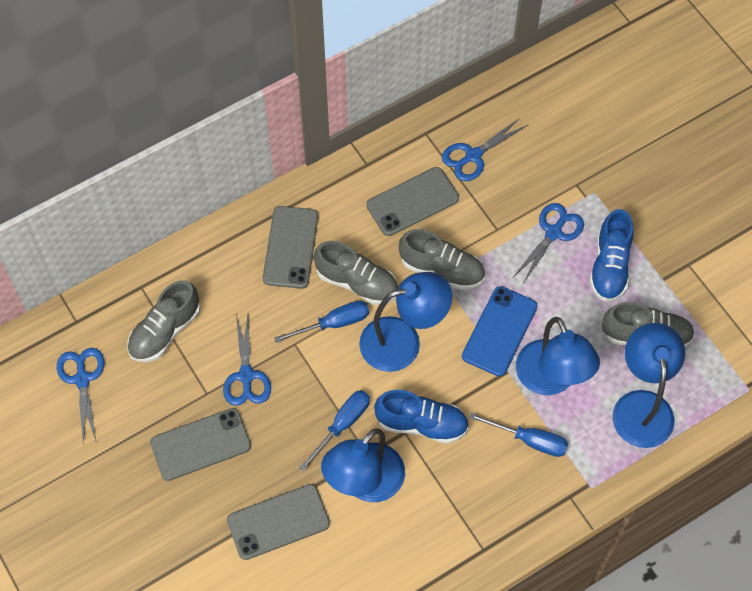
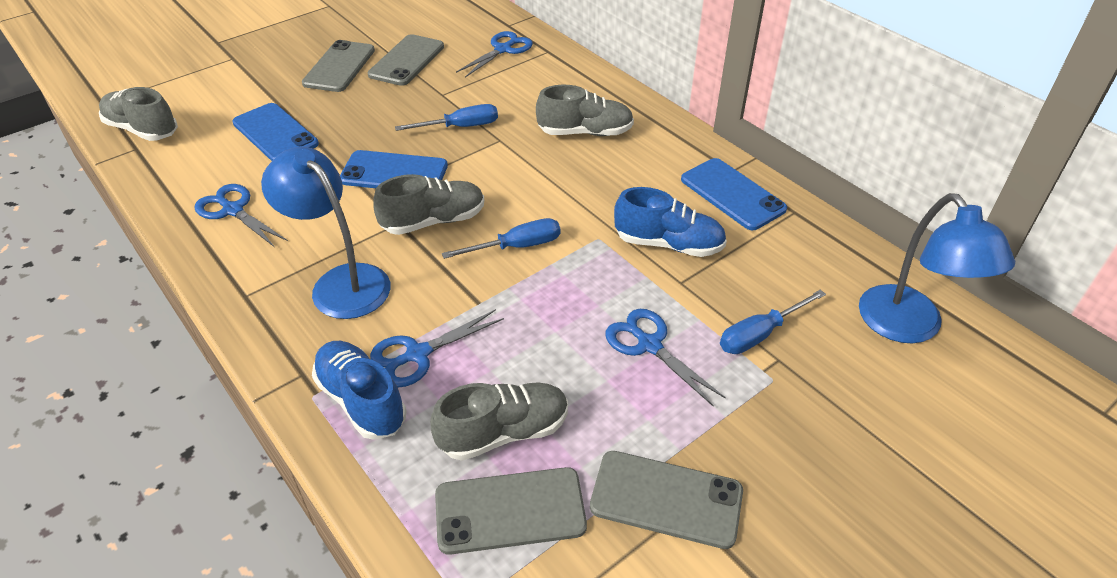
blue lamp: 4 -> 2
blue phone: 1 -> 3

